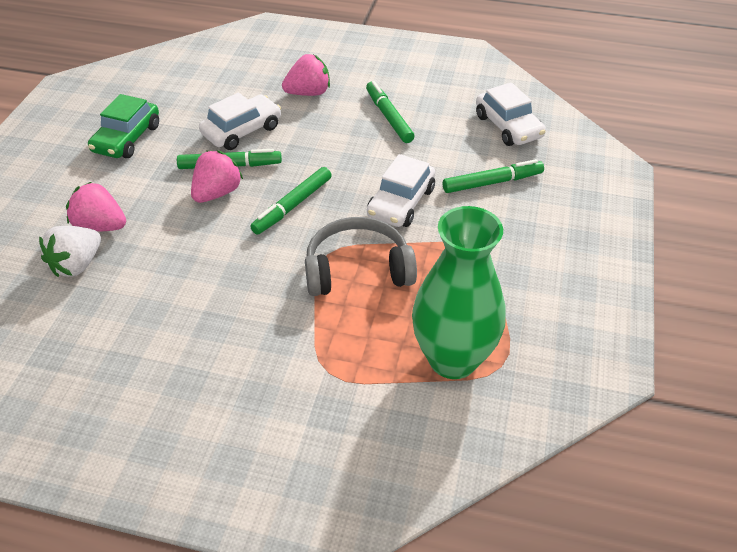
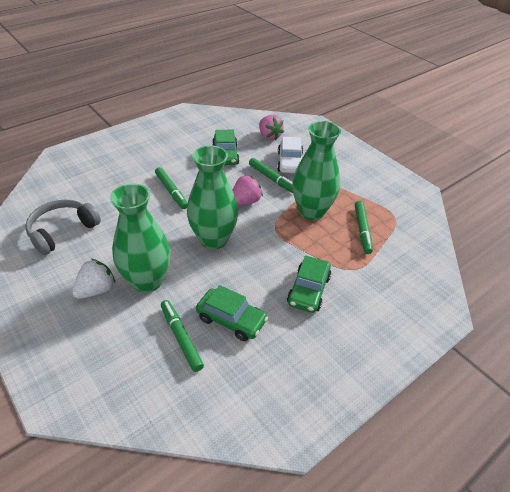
green car: 1 -> 3
green vase: 1 -> 3
pink strawberry: 3 -> 2
white car: 3 -> 1

